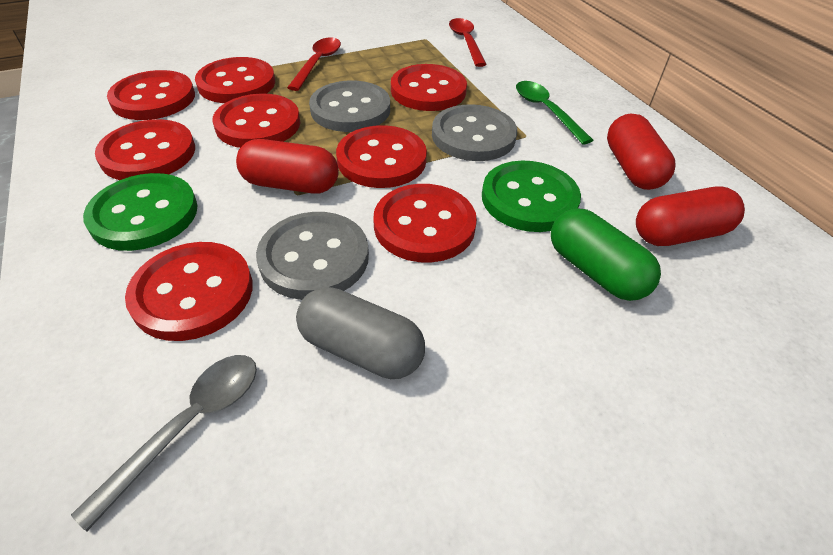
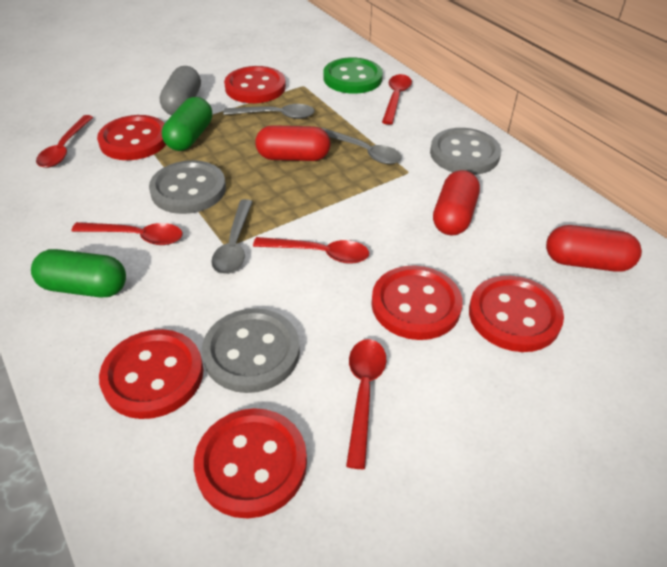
green button: 2 -> 1
green capsule: 1 -> 2
green spoon: 1 -> 0
grey spoon: 1 -> 3
red button: 8 -> 6
red spoon: 2 -> 5

